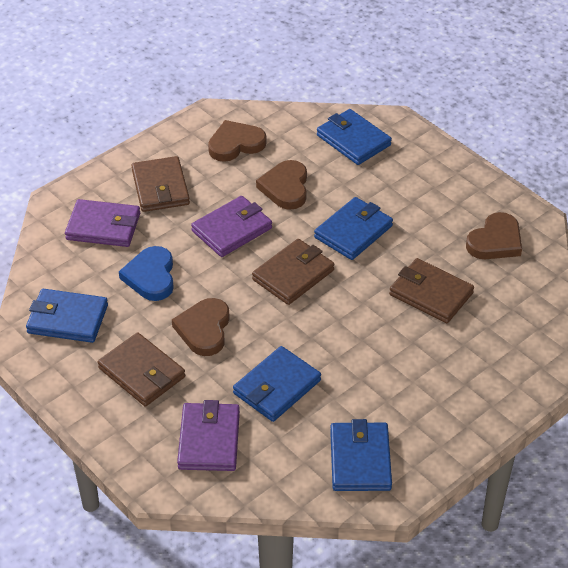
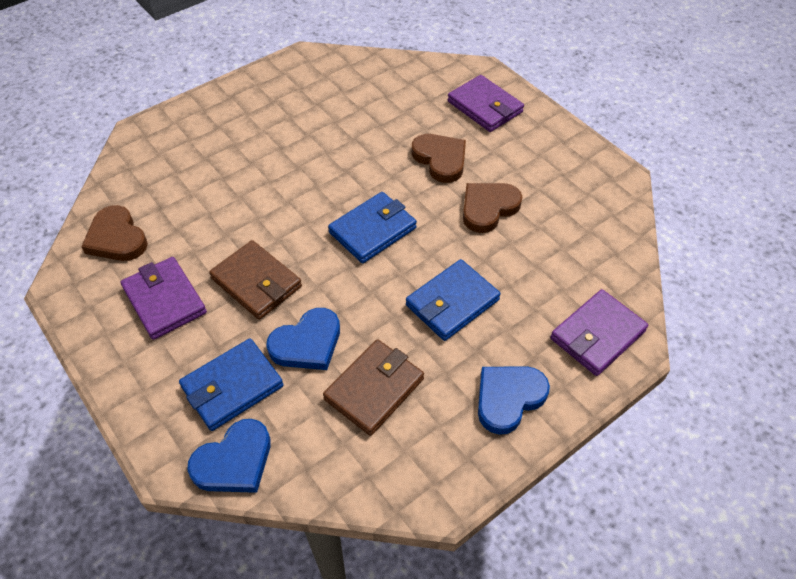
blue heart: 1 -> 3
blue wallet: 5 -> 3
brown heart: 4 -> 3
brown wallet: 4 -> 2

